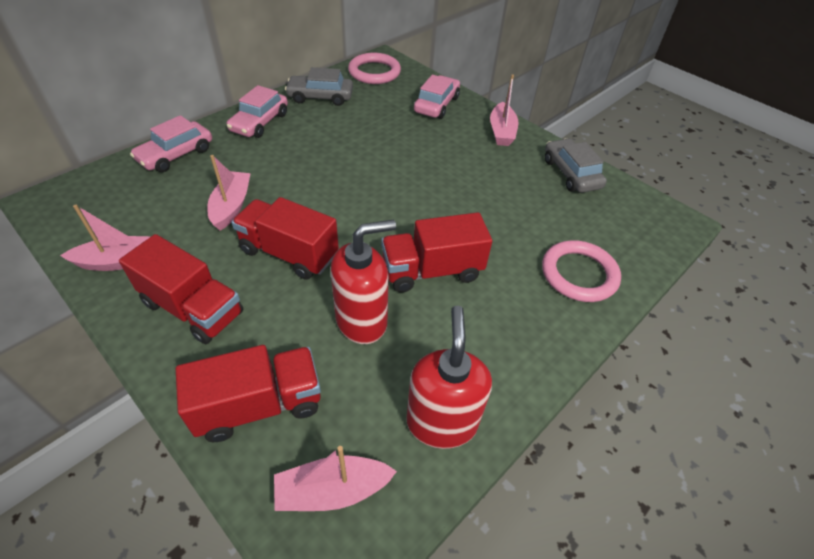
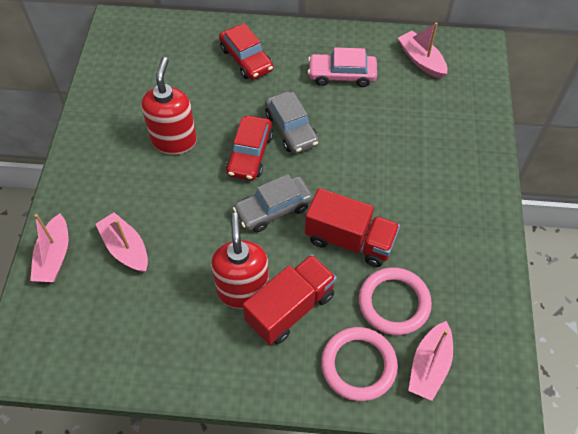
pink car: 3 -> 1
red car: 0 -> 2
red truck: 4 -> 2

